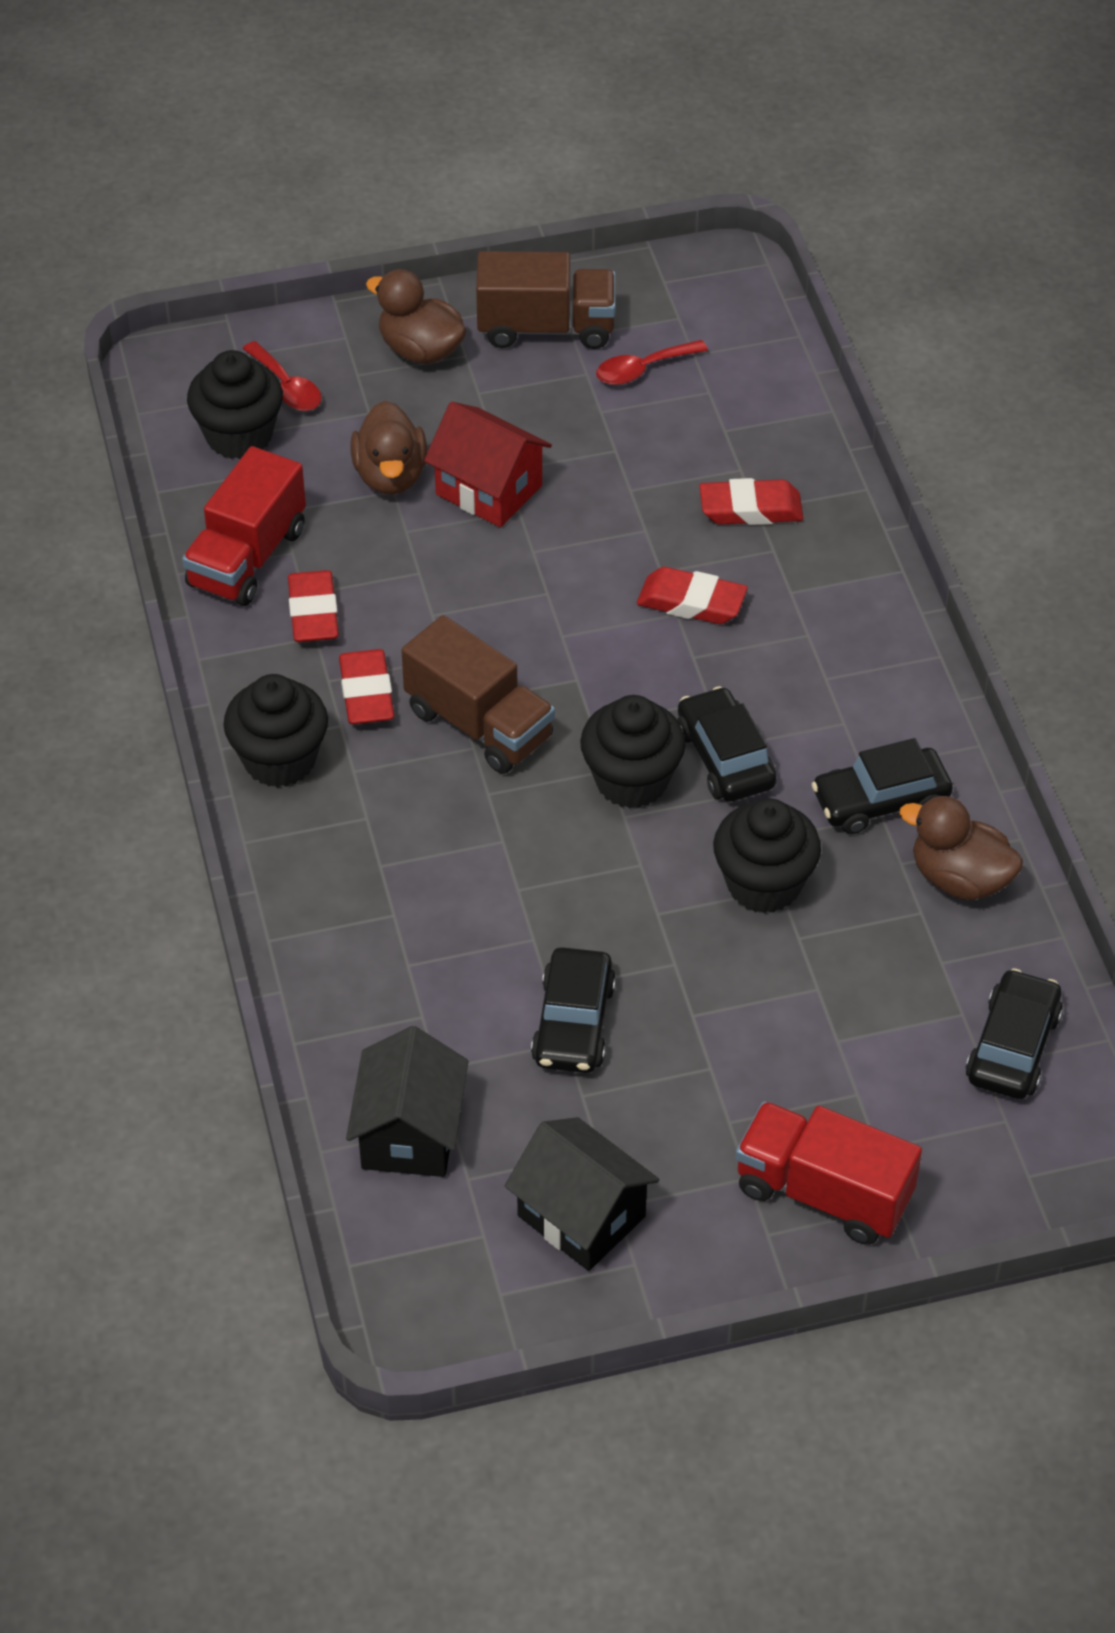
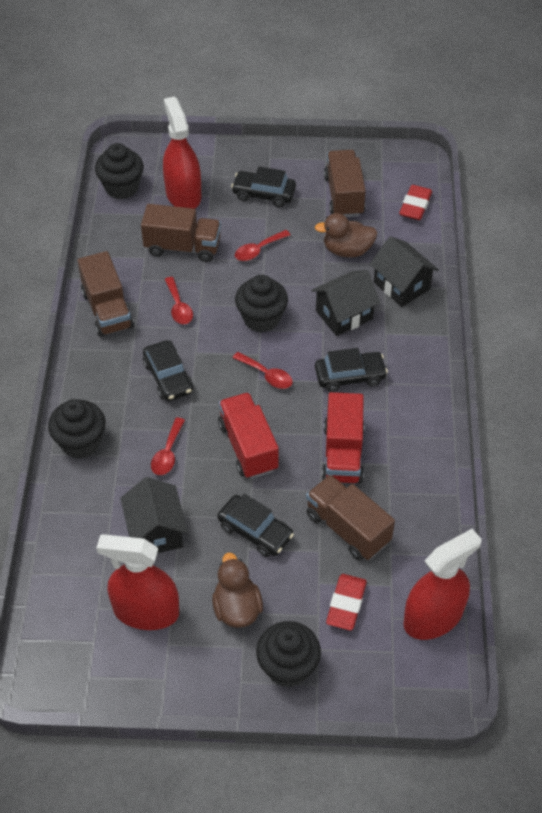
black house: 2 -> 3
brown duck: 3 -> 2
brown truck: 2 -> 4
red eraser: 4 -> 2
red house: 1 -> 0
red spoon: 2 -> 4
red spray bottle: 0 -> 3

